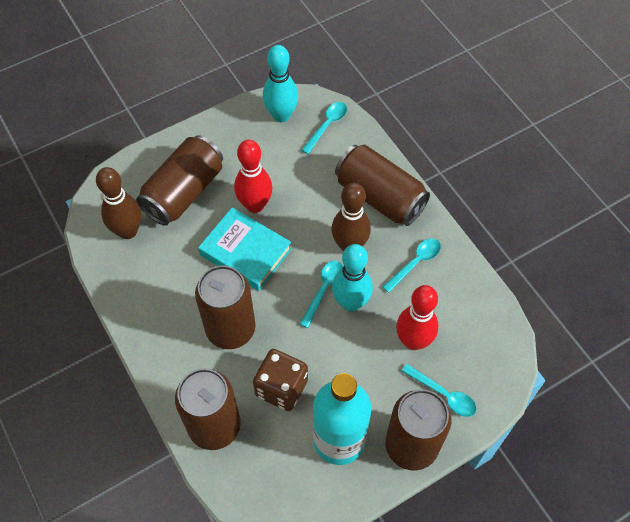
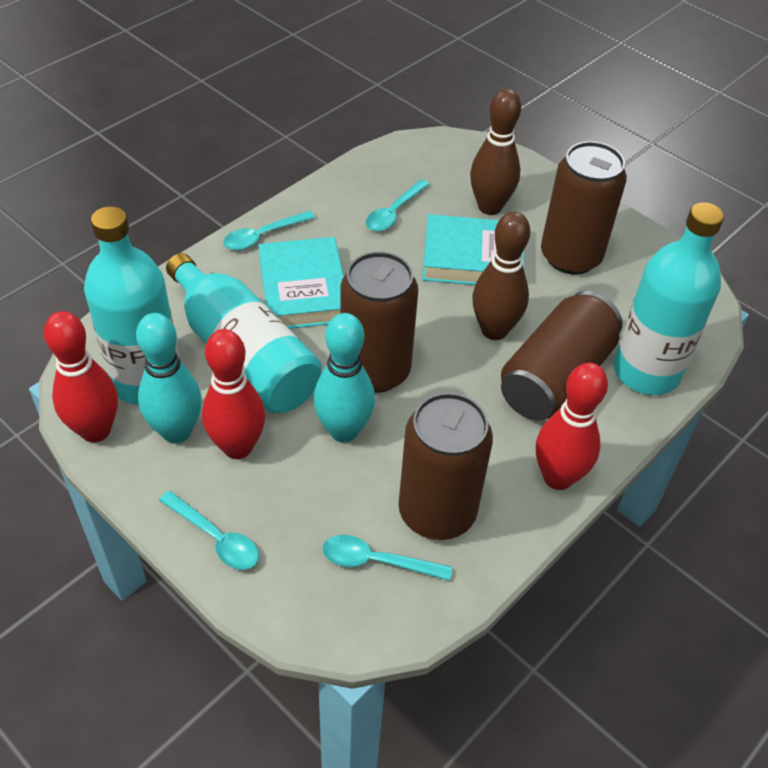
brown can: 5 -> 4
brown dice: 1 -> 0
red bowling pin: 2 -> 3
turquoise book: 1 -> 2
turquoise bottle: 1 -> 3

